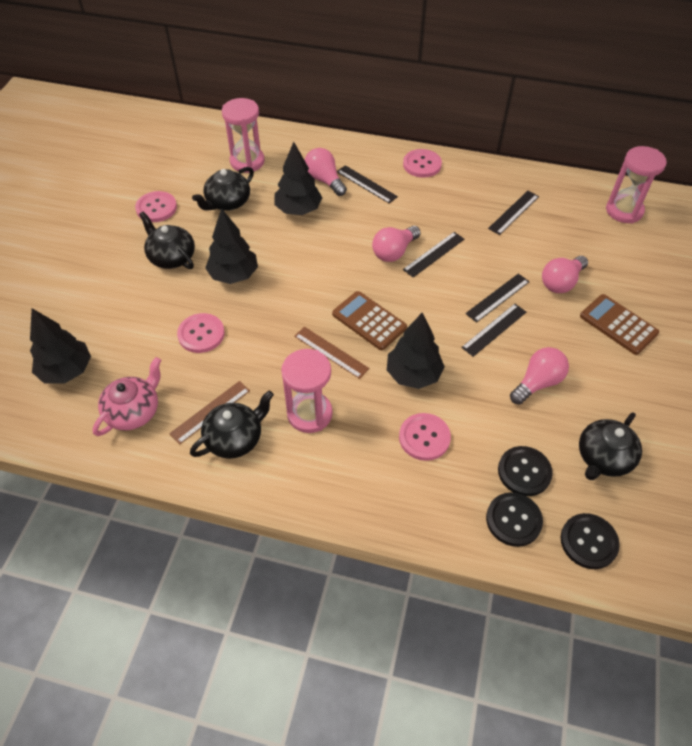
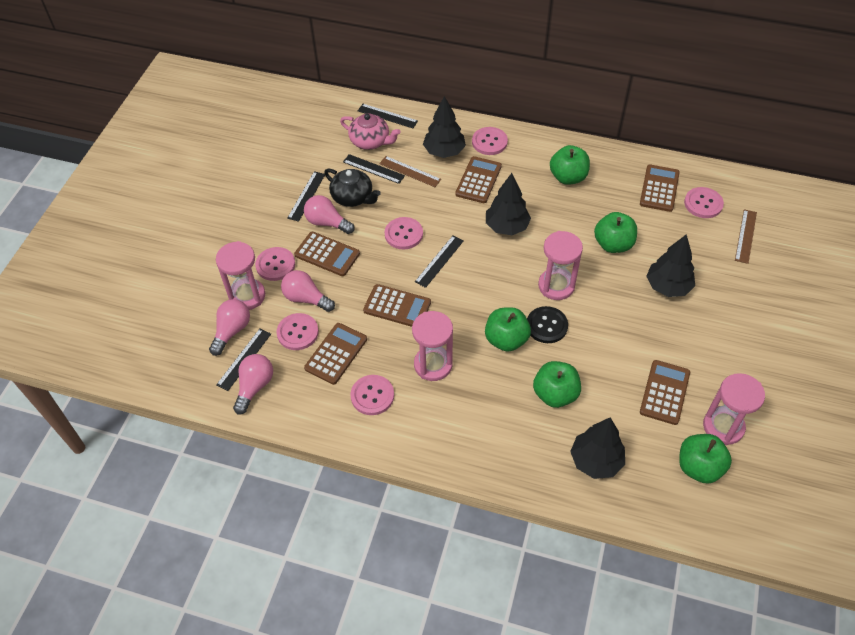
black button: 3 -> 1
black teapot: 4 -> 1
brown calculator: 2 -> 6
green apple: 0 -> 5
pink button: 4 -> 6
pink hourglass: 3 -> 4

